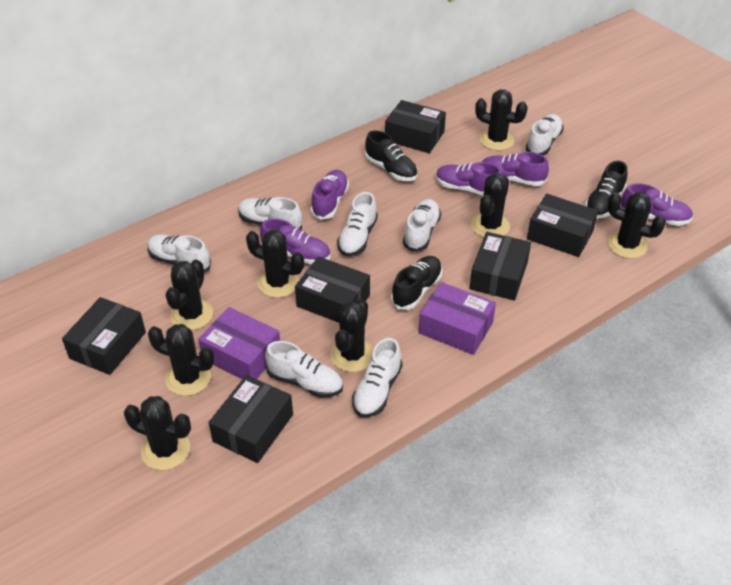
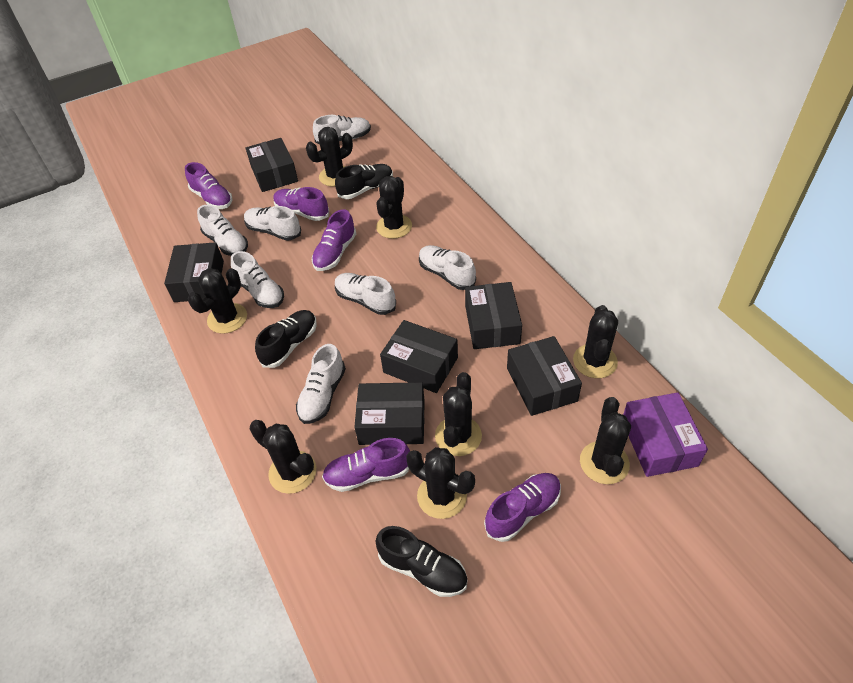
purple box: 2 -> 1

